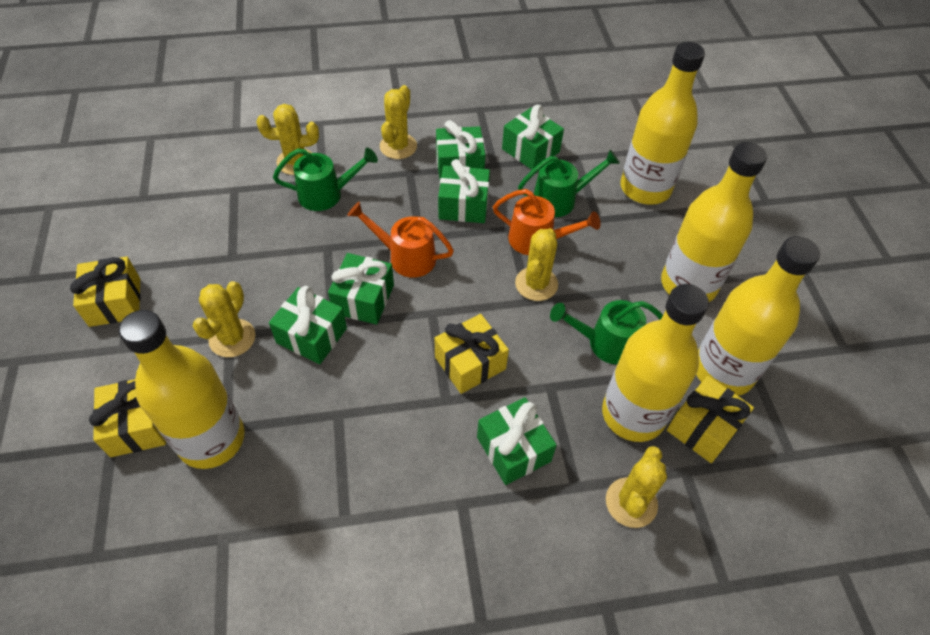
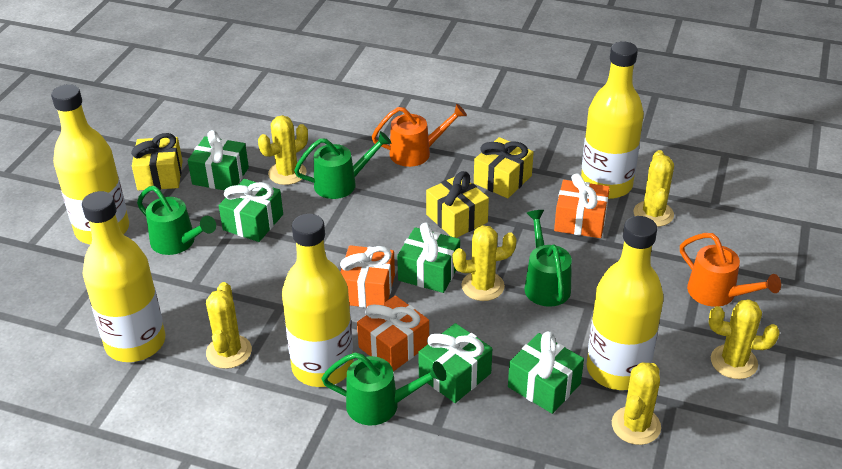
green gift: 6 -> 5
green watering can: 3 -> 4
orange gift: 0 -> 3
yellow cactus: 5 -> 6
yellow gift: 4 -> 3

